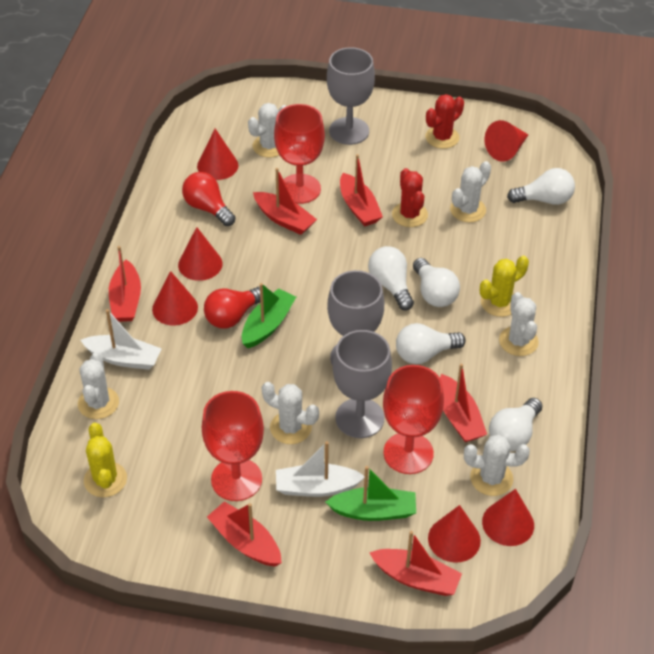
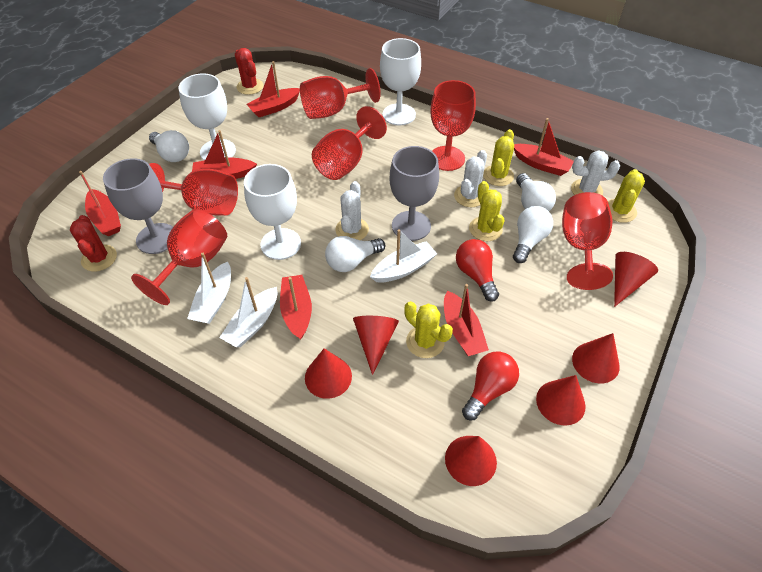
green boat: 2 -> 0
grey goblet: 3 -> 2
red goblet: 3 -> 6
white boat: 2 -> 3
white cactus: 6 -> 3
white goblet: 0 -> 3
white light bulb: 5 -> 4
yellow cactus: 2 -> 4

